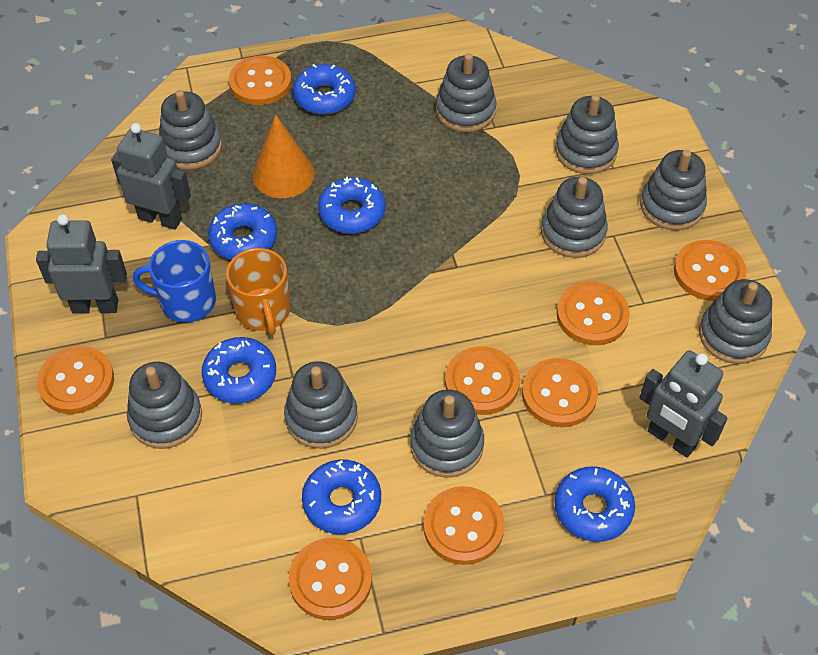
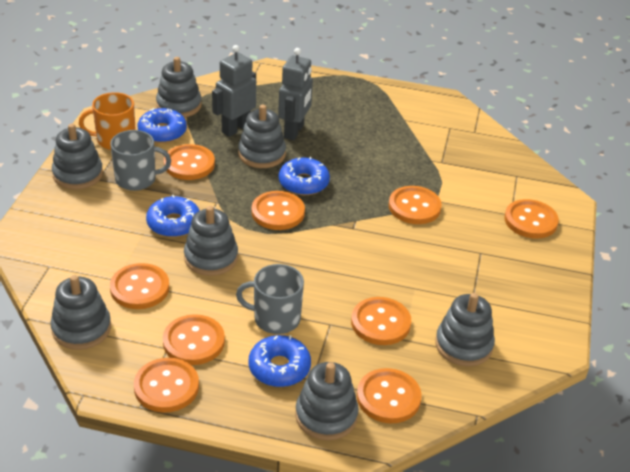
blue donut: 6 -> 4
blue mug: 1 -> 0
grey mug: 0 -> 2
grey robot: 3 -> 2
grey stacking toy: 9 -> 7
orange button: 8 -> 9
orange cone: 1 -> 0

